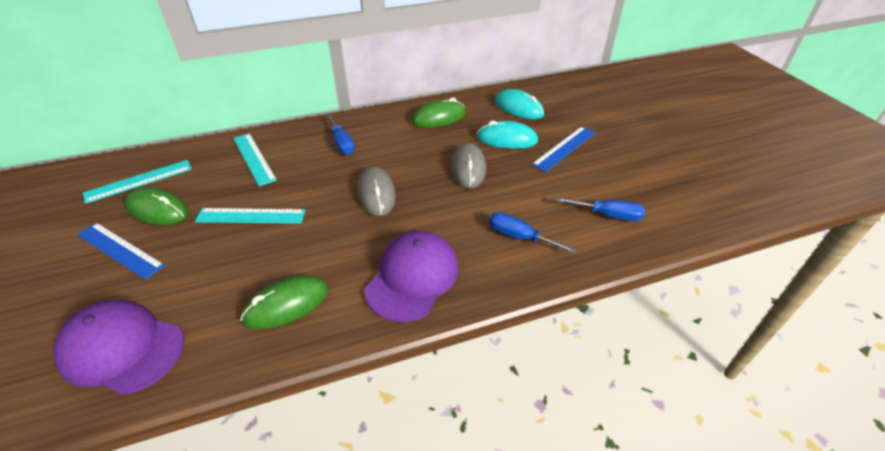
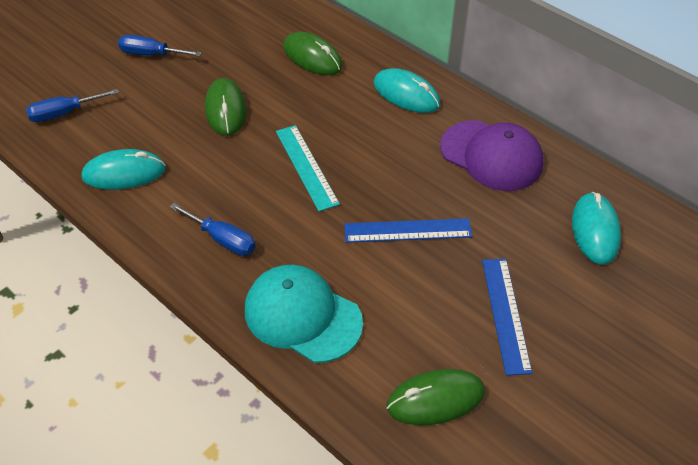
grey mouse: 2 -> 0
purple cap: 2 -> 1
turquoise cap: 0 -> 1
turquoise mouse: 2 -> 3
turquoise ruler: 3 -> 1

